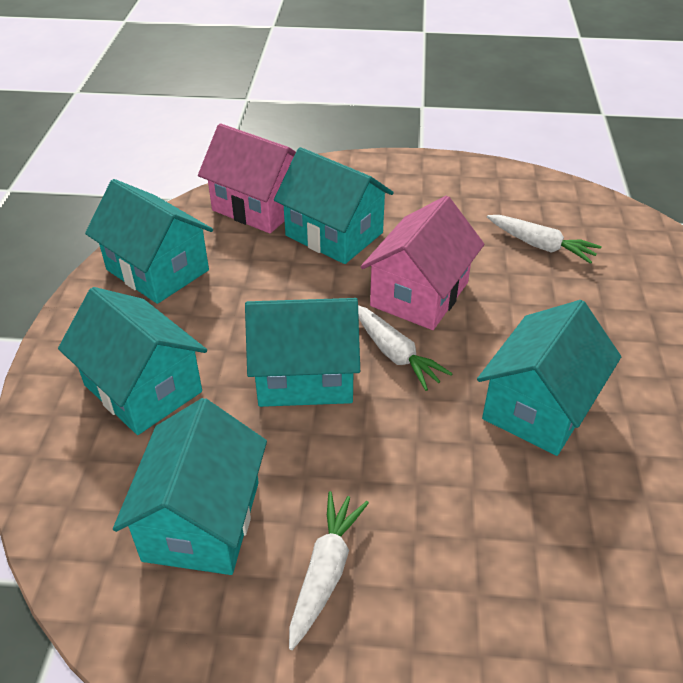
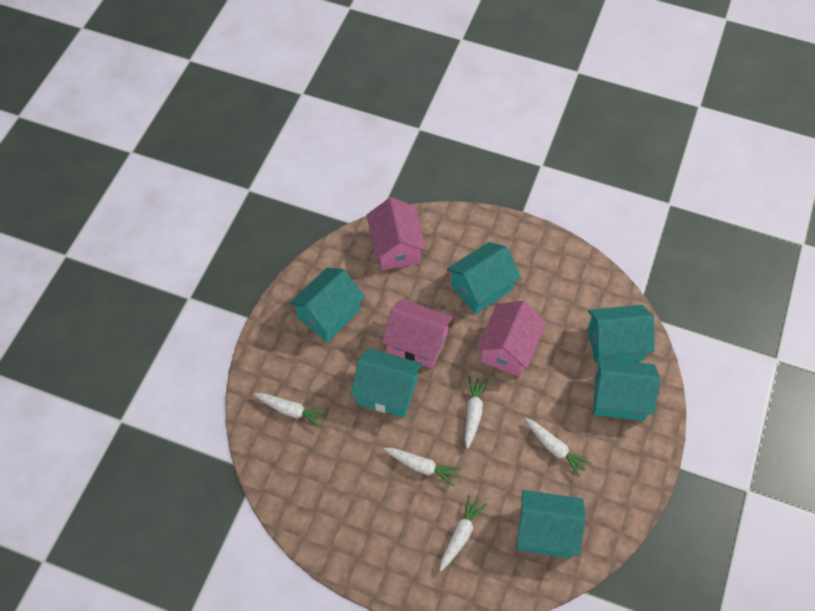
pink house: 2 -> 3
white carrot: 3 -> 5

